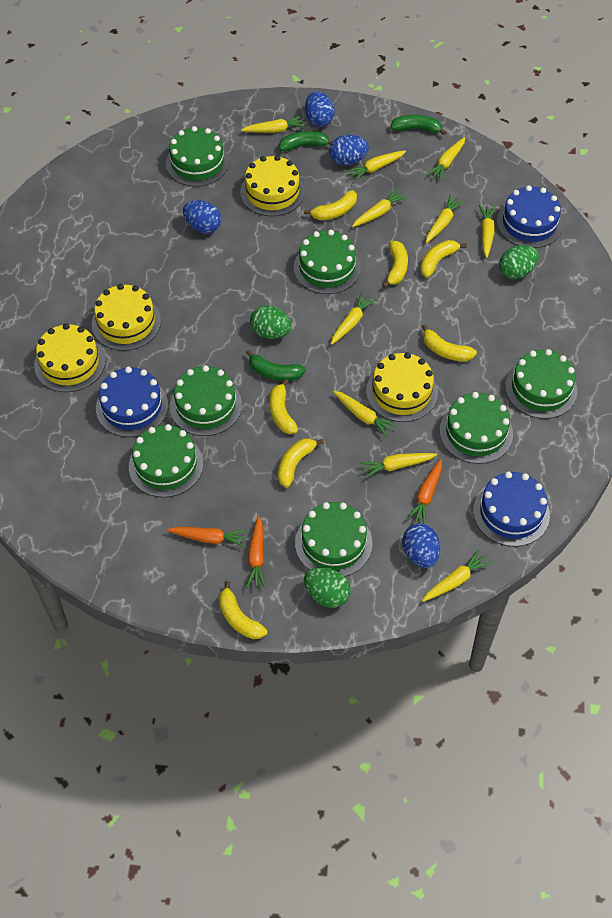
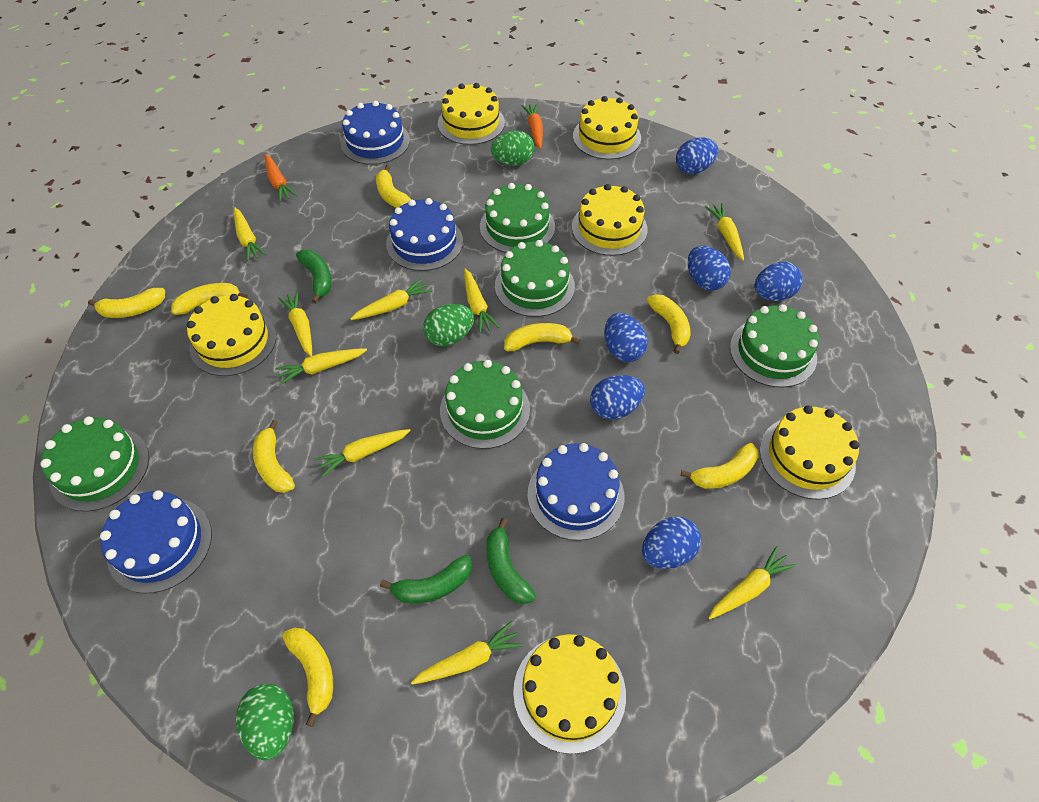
blue cake: 3 -> 4
blue egg: 4 -> 6
green cake: 7 -> 5
orange carrot: 3 -> 2
yellow banana: 7 -> 8
yellow cake: 4 -> 6
yellow carrot: 10 -> 9

